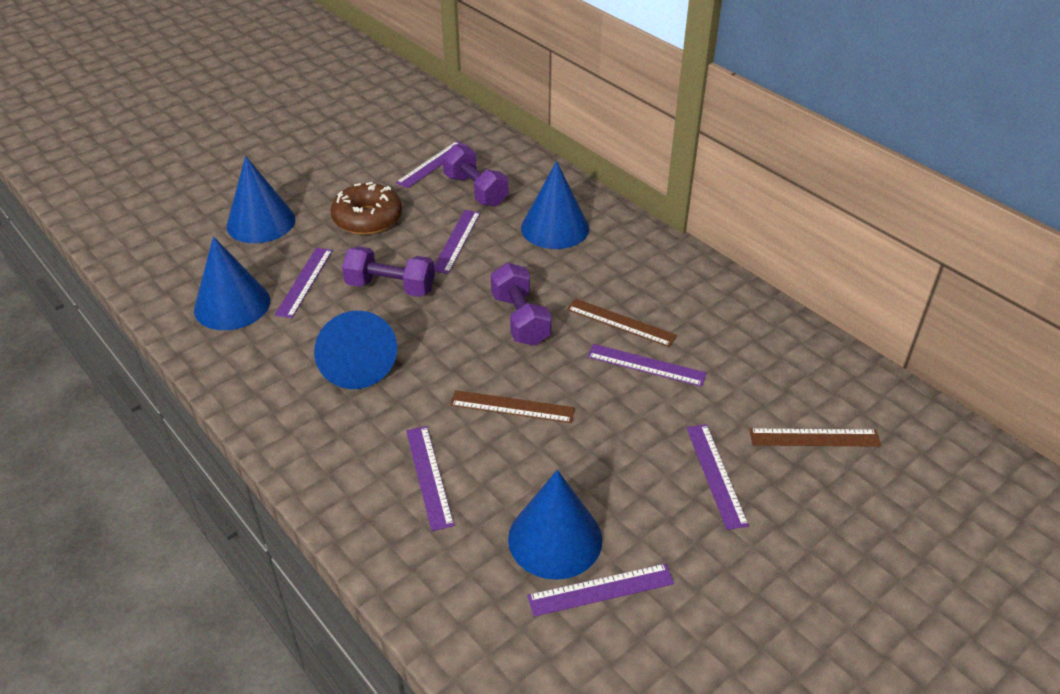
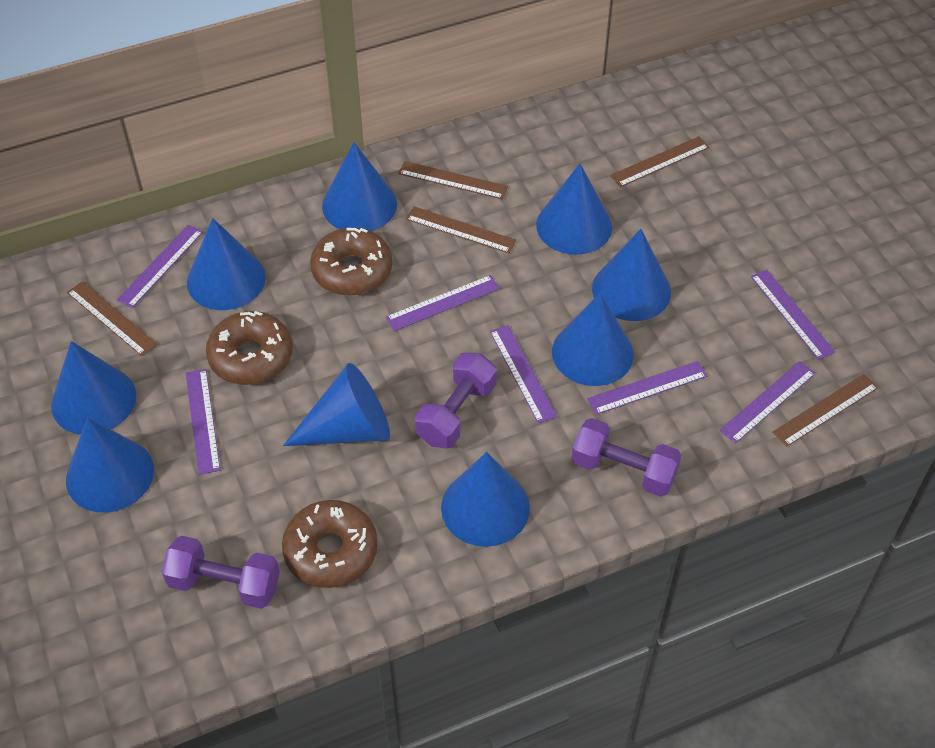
blue cone: 5 -> 9
brown donut: 1 -> 3
brown ruler: 3 -> 5

